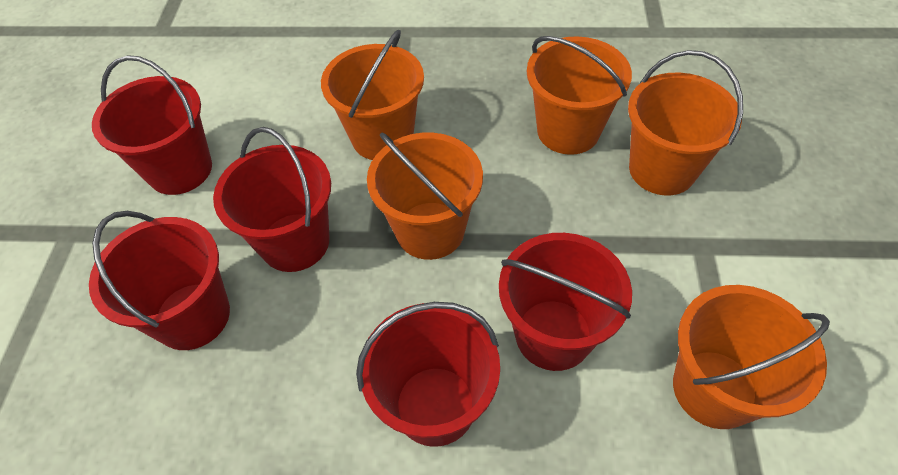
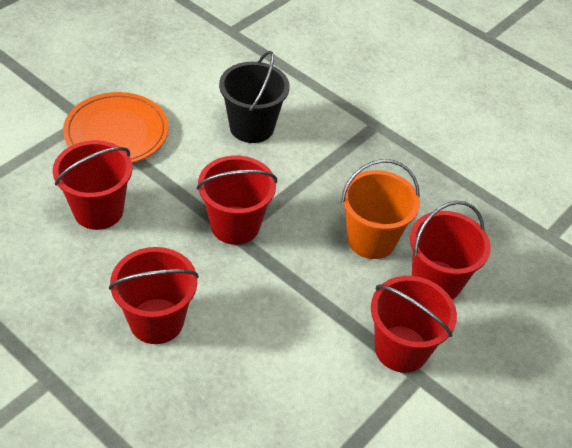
black bucket: 0 -> 1
orange bucket: 5 -> 1
orange plate: 0 -> 1

